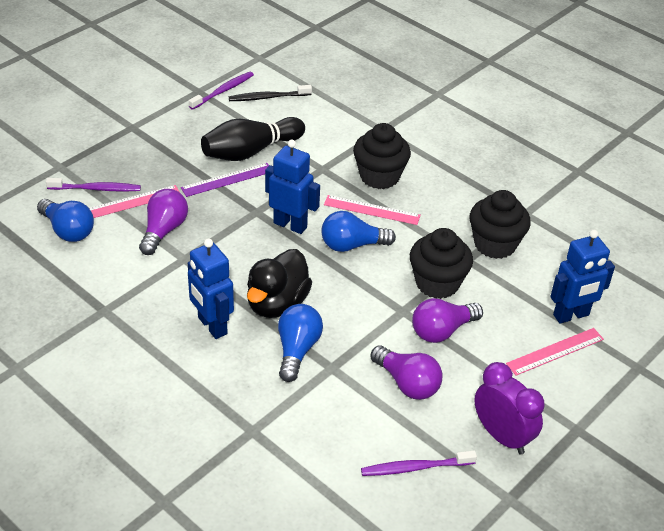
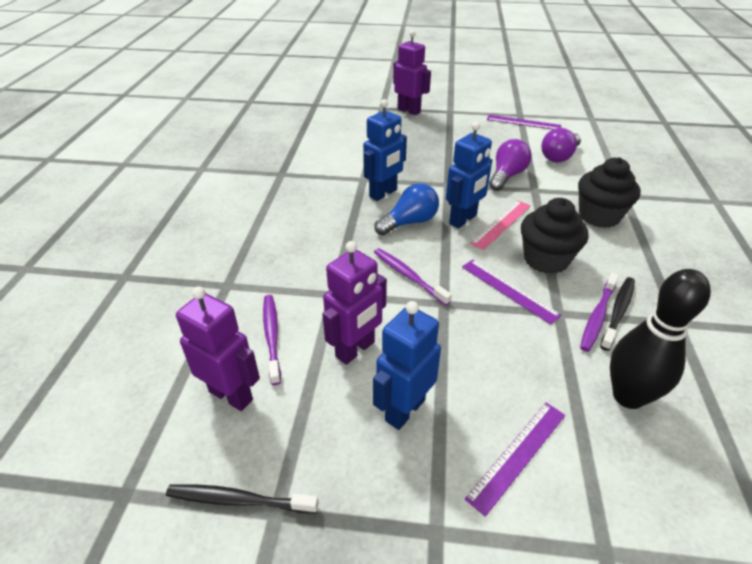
black cupcake: 3 -> 2
black duck: 1 -> 0
black toothbrush: 1 -> 2
blue light bulb: 3 -> 1
pink ruler: 3 -> 1
purple clock: 1 -> 0
purple light bulb: 3 -> 2
purple robot: 0 -> 3
purple ruler: 1 -> 3

